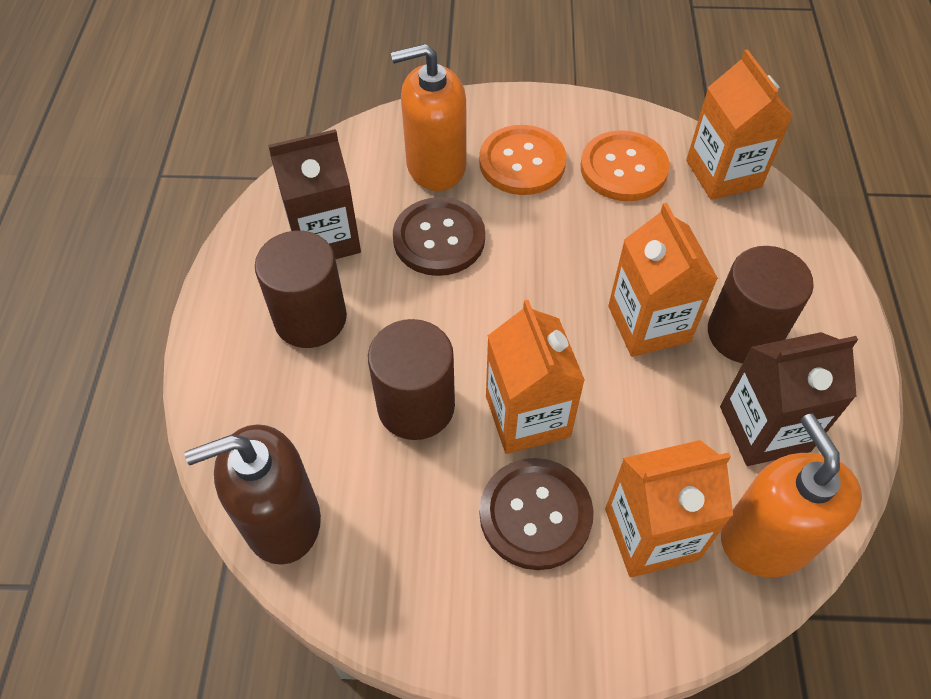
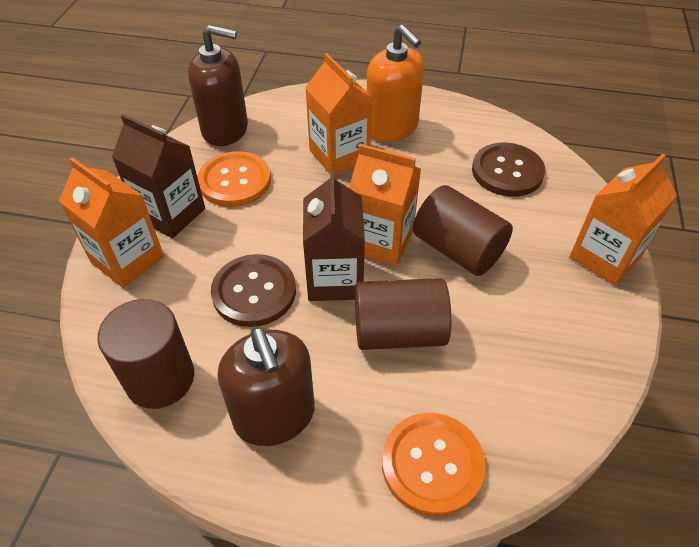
brown soap dispenser: 1 -> 2
orange soap dispenser: 2 -> 1

